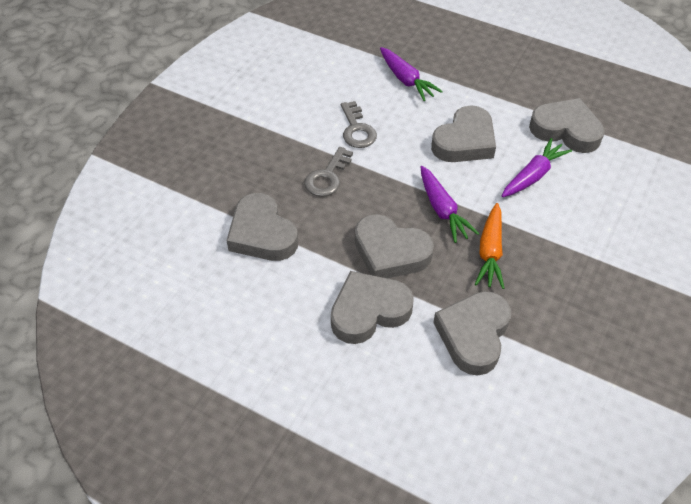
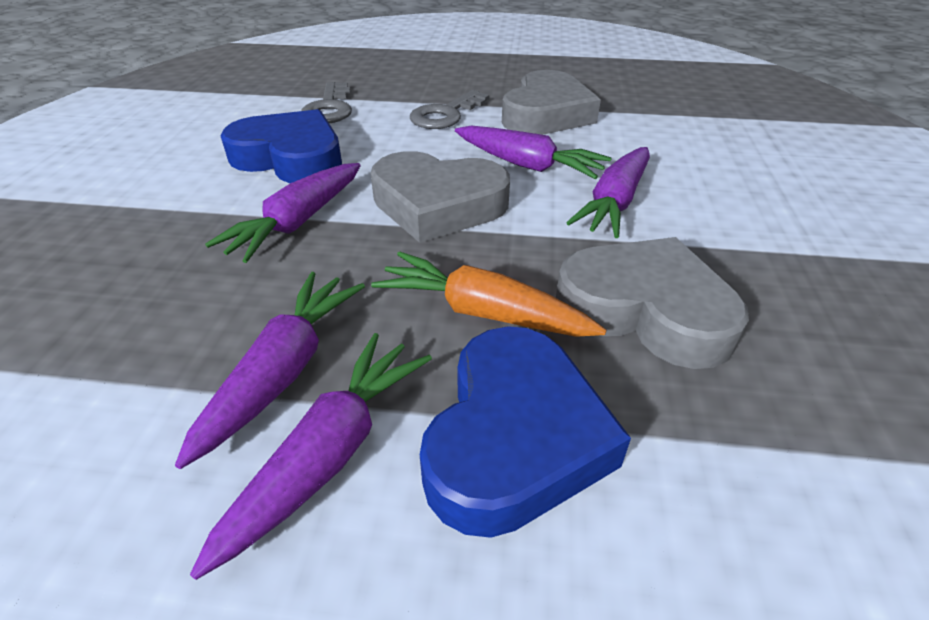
blue heart: 0 -> 2
grey heart: 6 -> 3
purple carrot: 3 -> 5

